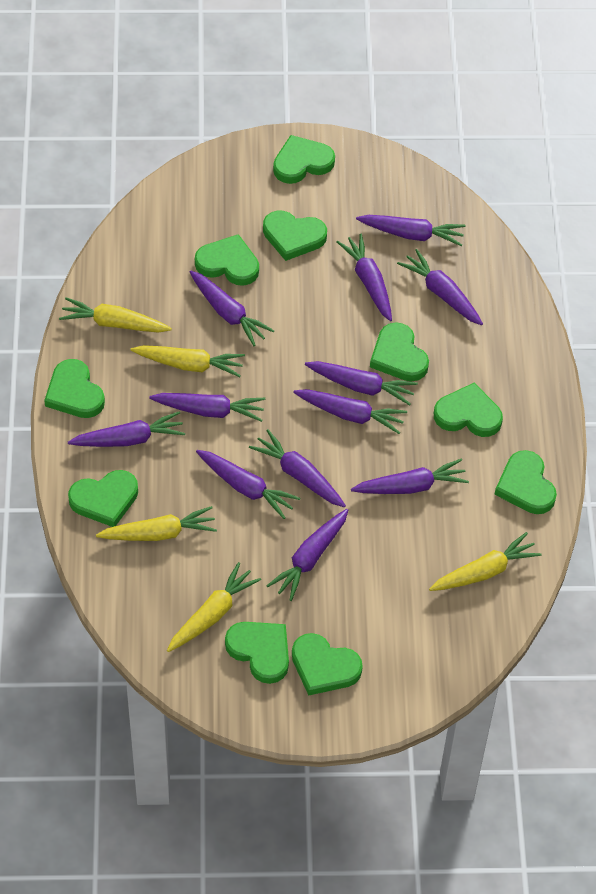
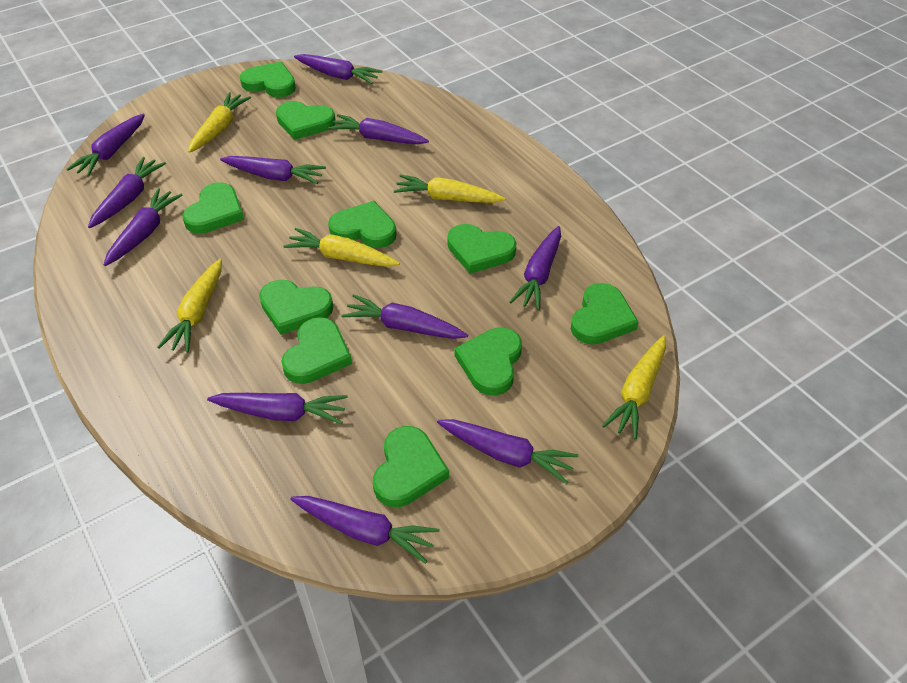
purple carrot: 12 -> 11

